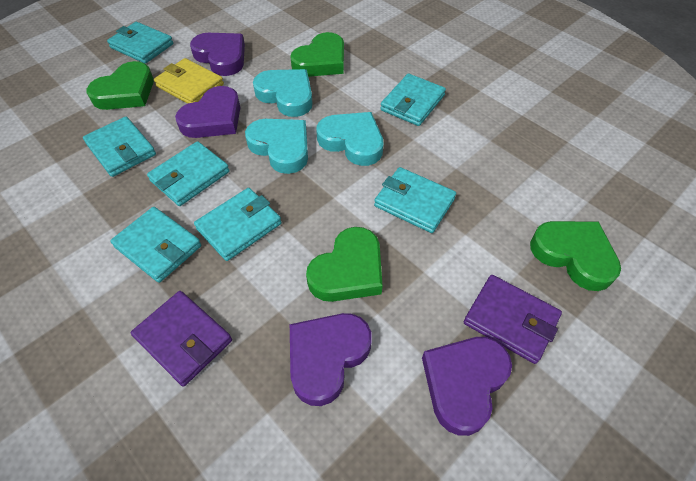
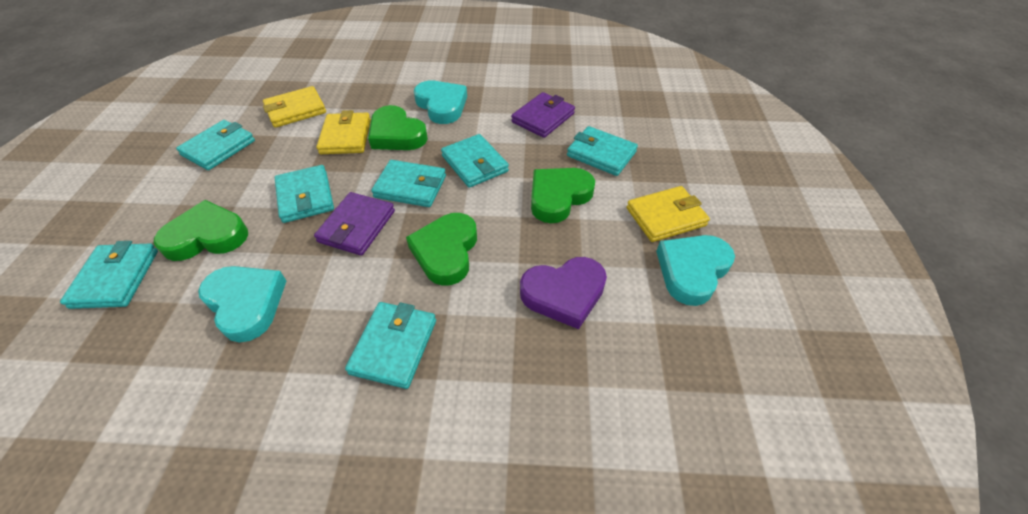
purple heart: 4 -> 1
yellow wallet: 1 -> 3

